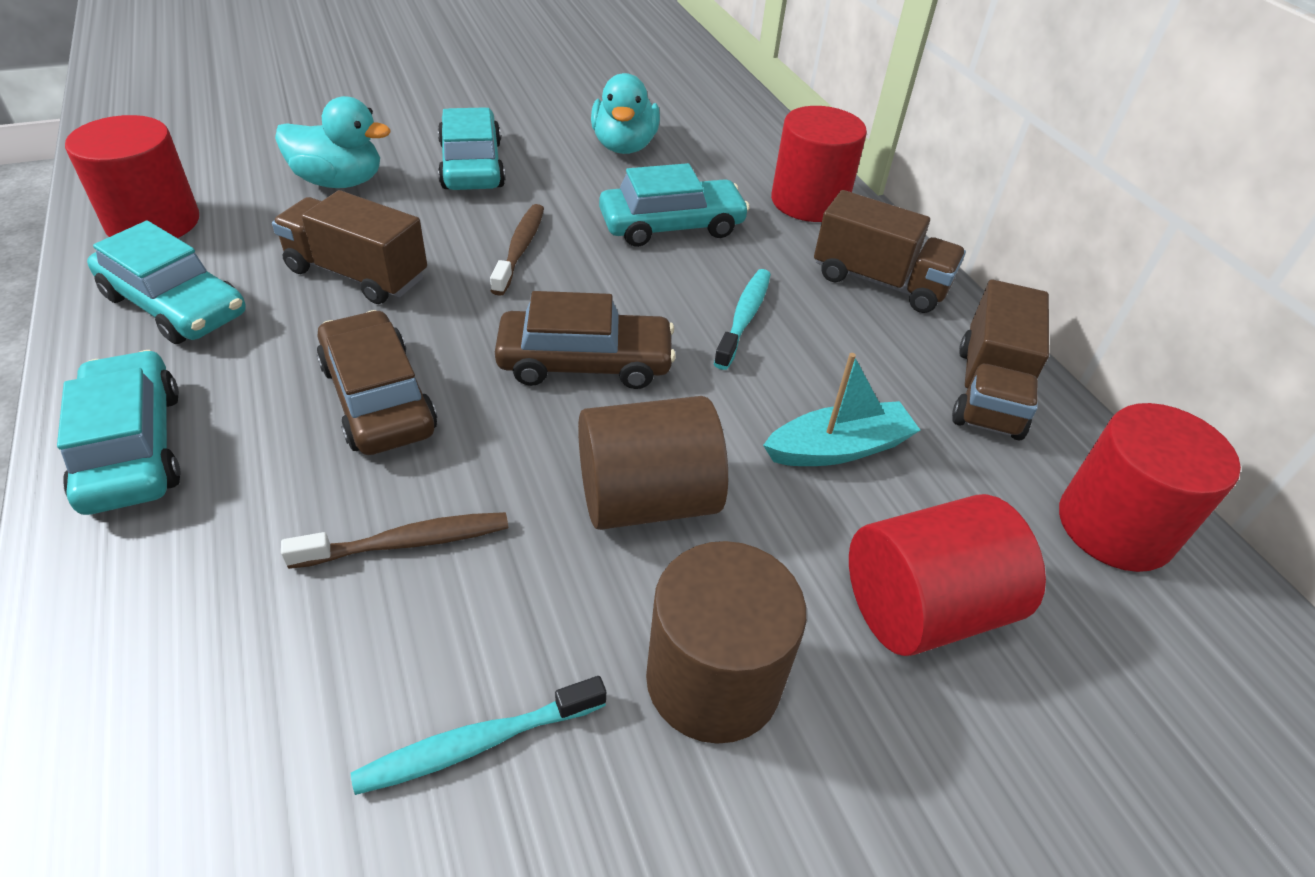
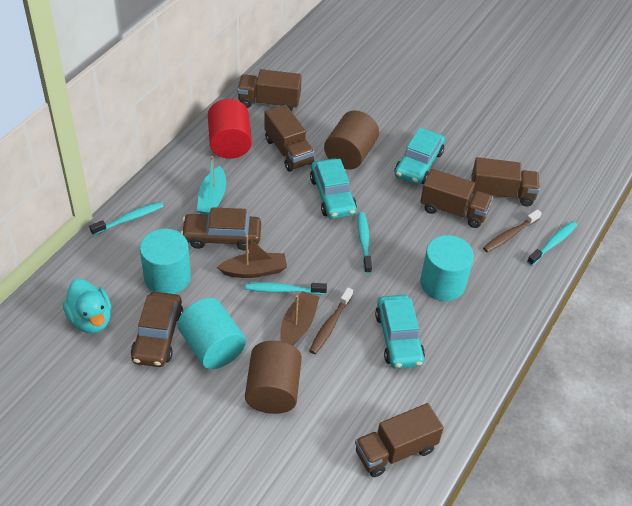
brown boat: 0 -> 2
brown truck: 3 -> 5
red cylinder: 4 -> 1
turquoise car: 4 -> 3
turquoise cylinder: 0 -> 3
turquoise duck: 2 -> 1
turquoise toothbrush: 2 -> 4

